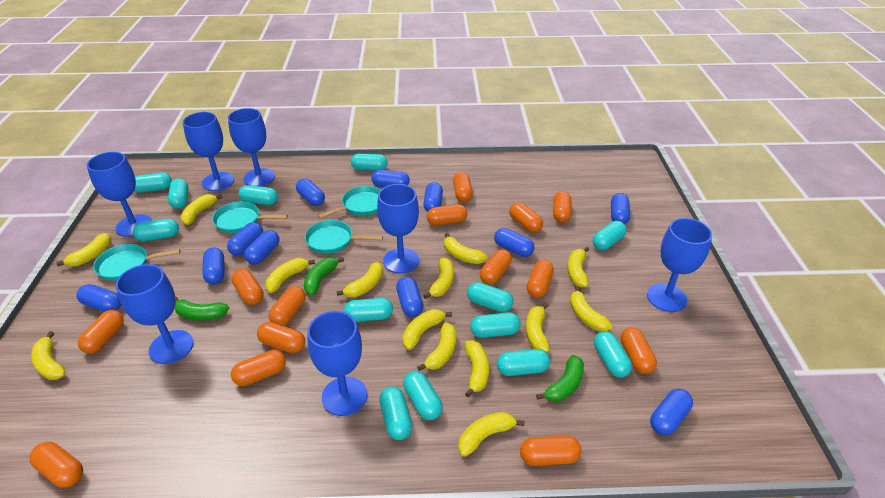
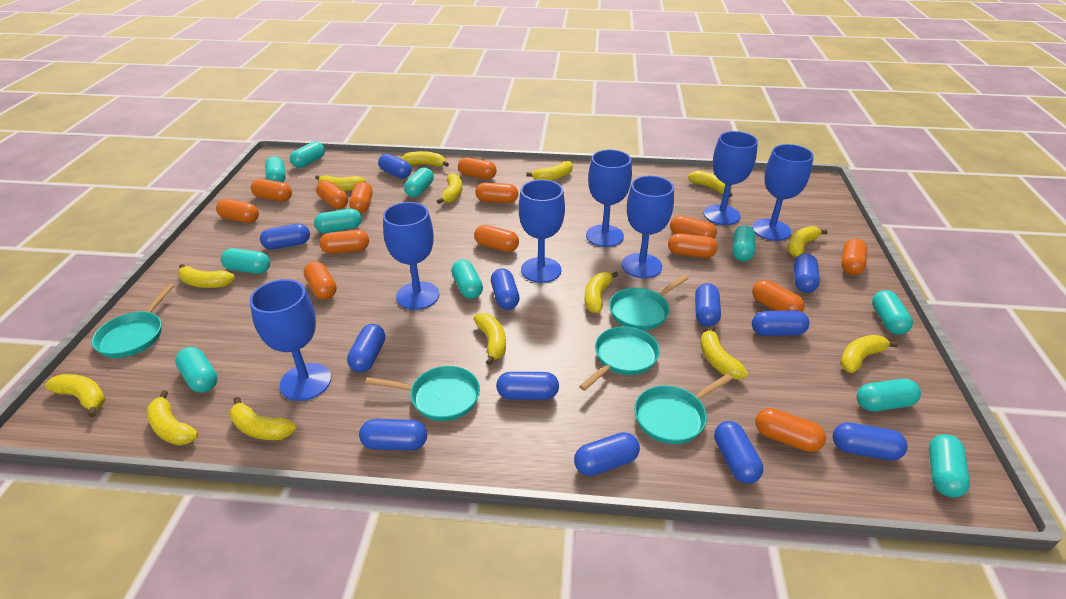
blue capsule: 11 -> 12
green banana: 3 -> 0
turquoise capsule: 13 -> 11
turquoise pan: 4 -> 5

